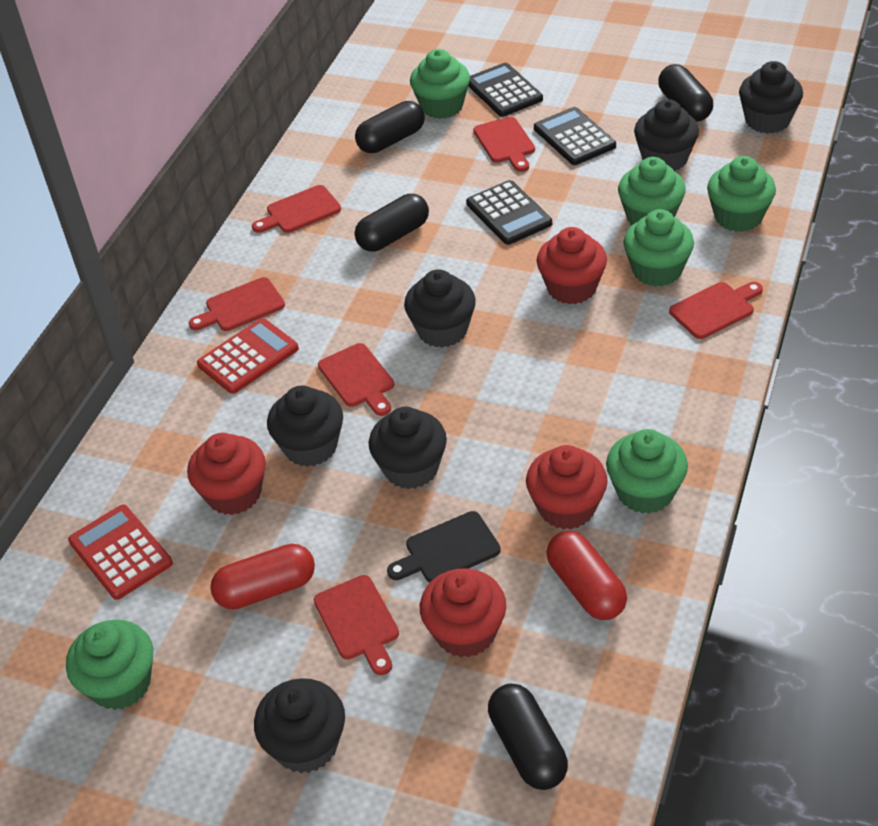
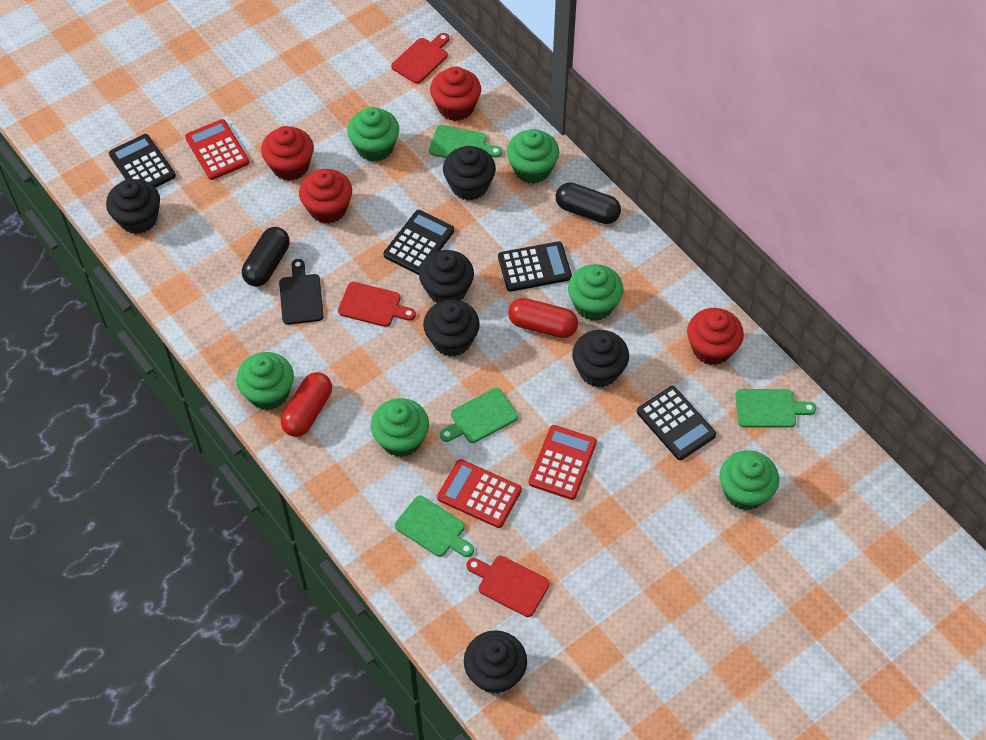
black calculator: 3 -> 4
black capsule: 4 -> 2
green cutting board: 0 -> 4
red calculator: 2 -> 3
red cutting board: 6 -> 3

